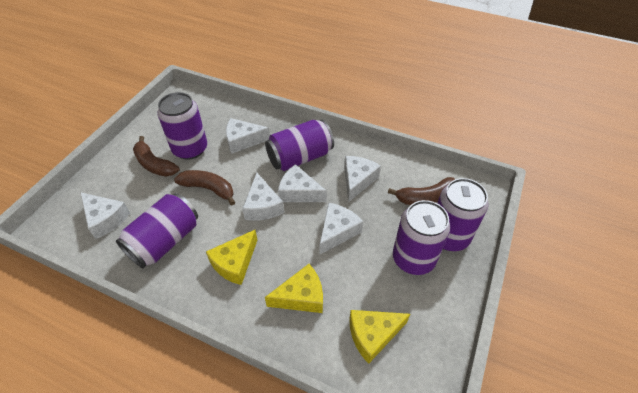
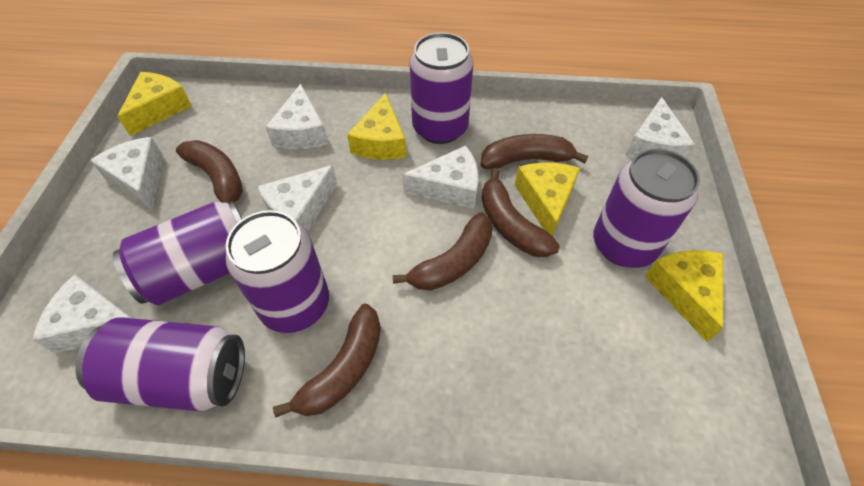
brown banana: 3 -> 5
yellow cheese: 3 -> 4

